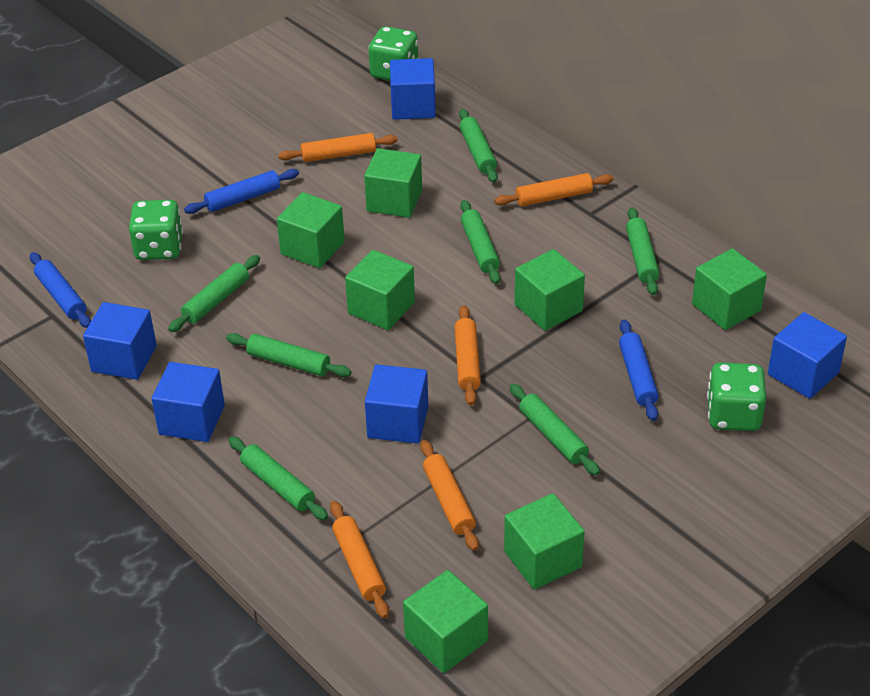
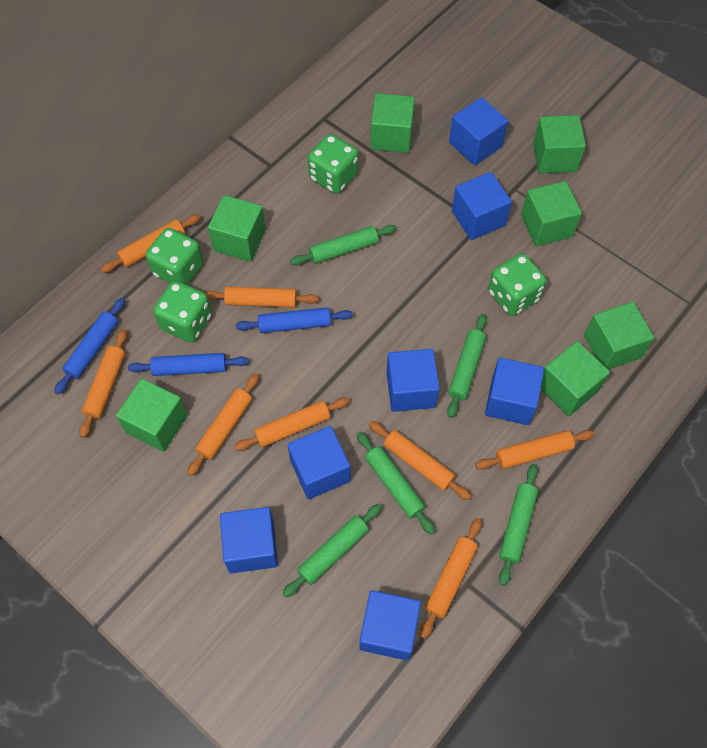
blue cube: 5 -> 7
green dice: 3 -> 4
green rolling pin: 7 -> 5
orange rolling pin: 5 -> 8

